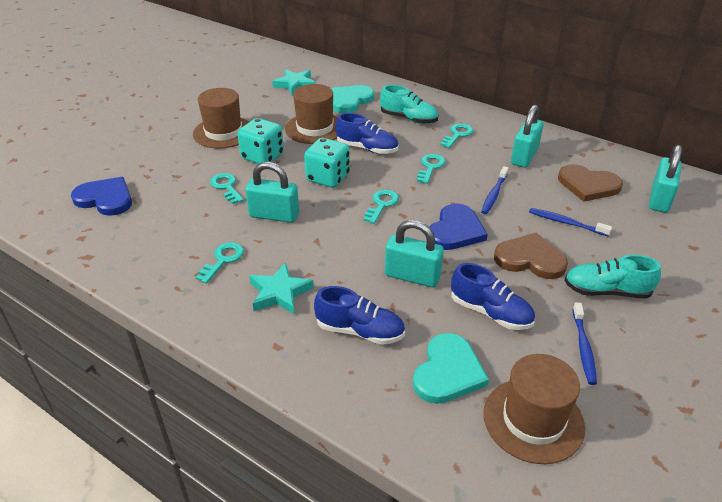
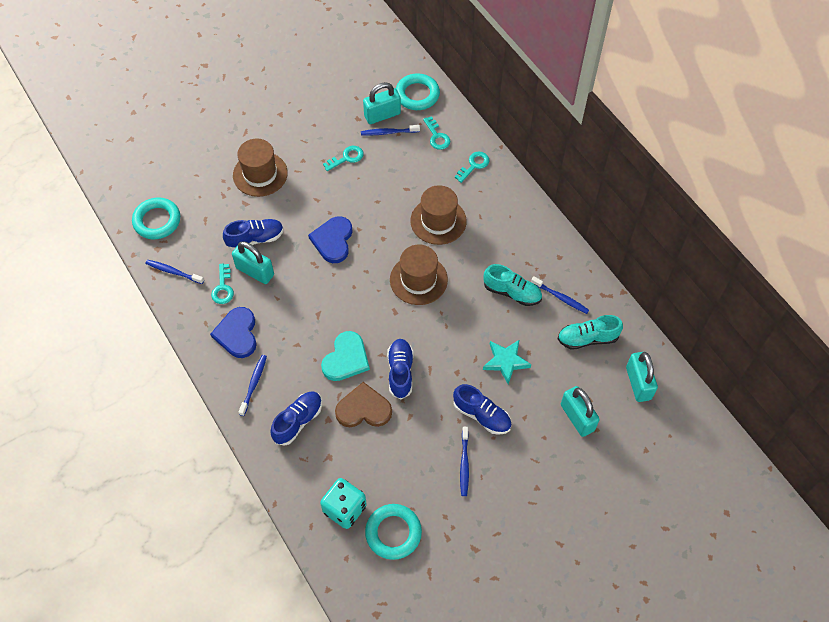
blue shoe: 3 -> 4
blue toothbrush: 3 -> 5
brown heart: 2 -> 1
turquoise dice: 2 -> 1
turquoise heart: 2 -> 1
turquoise key: 5 -> 4
turquoise ring: 0 -> 3
turquoise star: 2 -> 1

